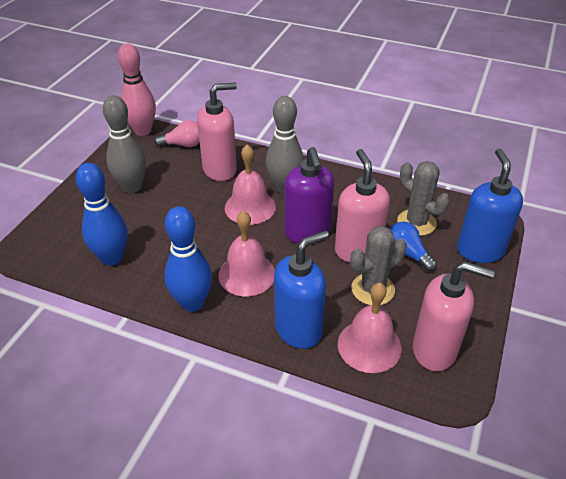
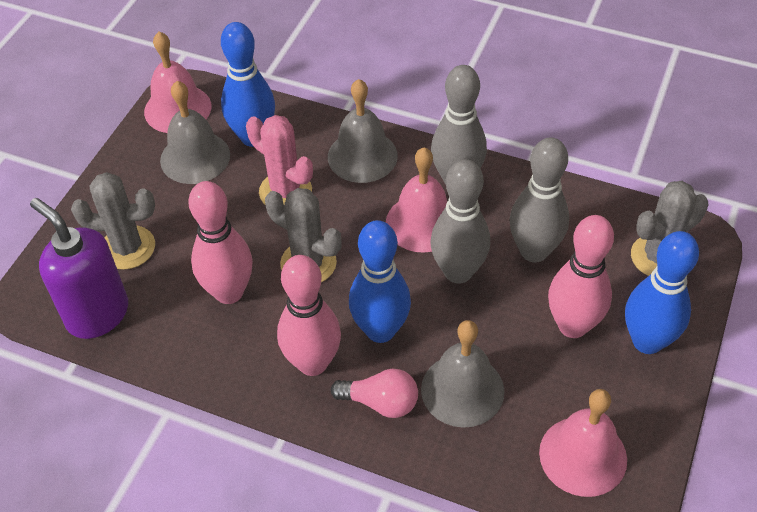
blue bowling pin: 2 -> 3
blue light bulb: 1 -> 0
blue soap dispenser: 2 -> 0
grey bell: 0 -> 3
grey bowling pin: 2 -> 3
grey cactus: 2 -> 3
pink bowling pin: 1 -> 3
pink cactus: 0 -> 1
pink soap dispenser: 3 -> 0

